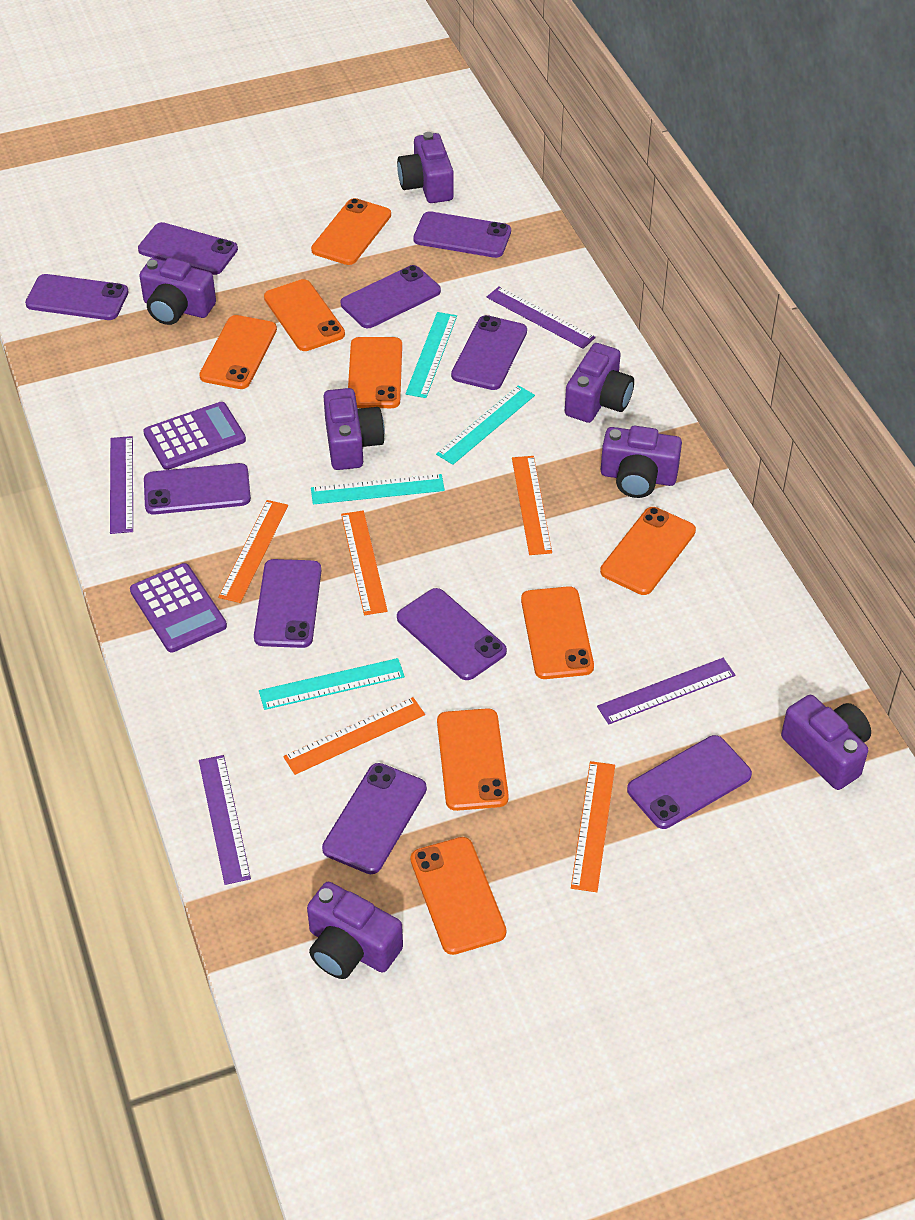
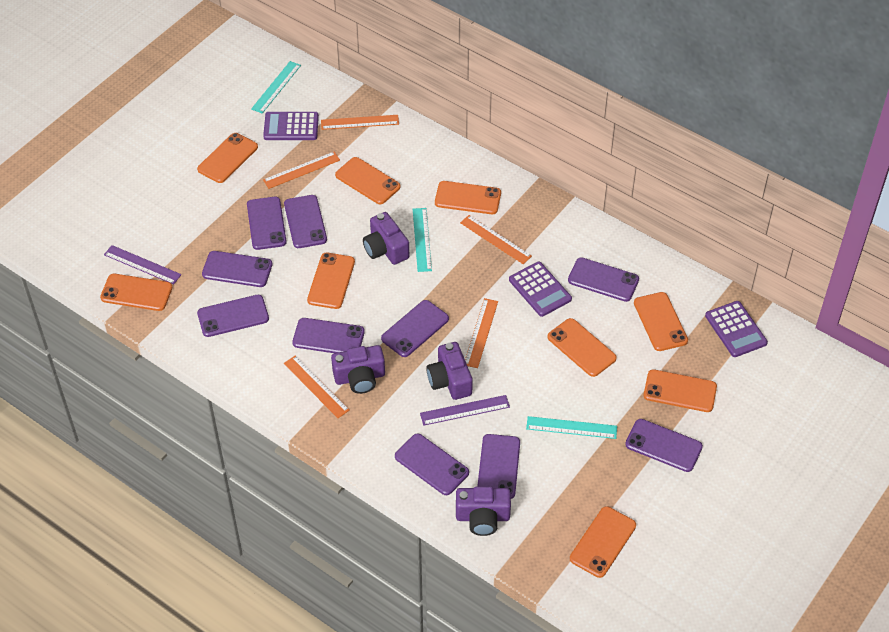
orange phone: 8 -> 9
purple calculator: 2 -> 3
purple camera: 7 -> 4
purple ruler: 4 -> 2
turquoise ruler: 4 -> 3

